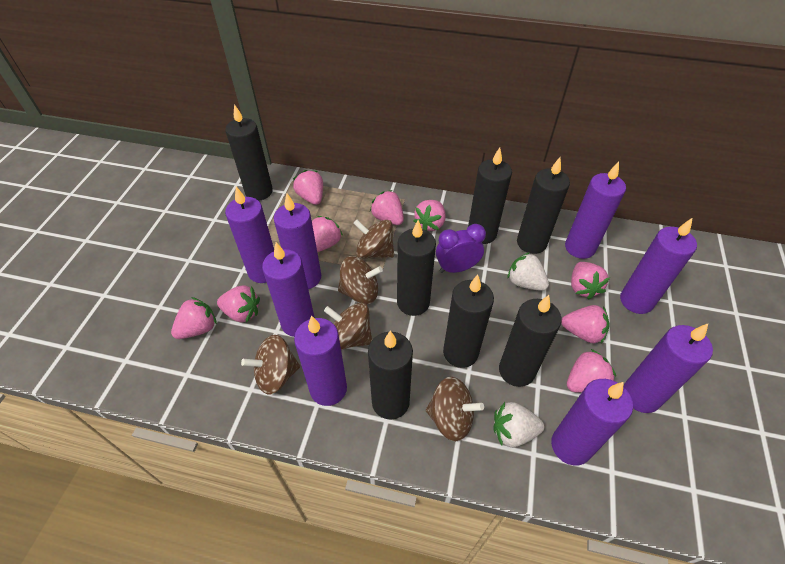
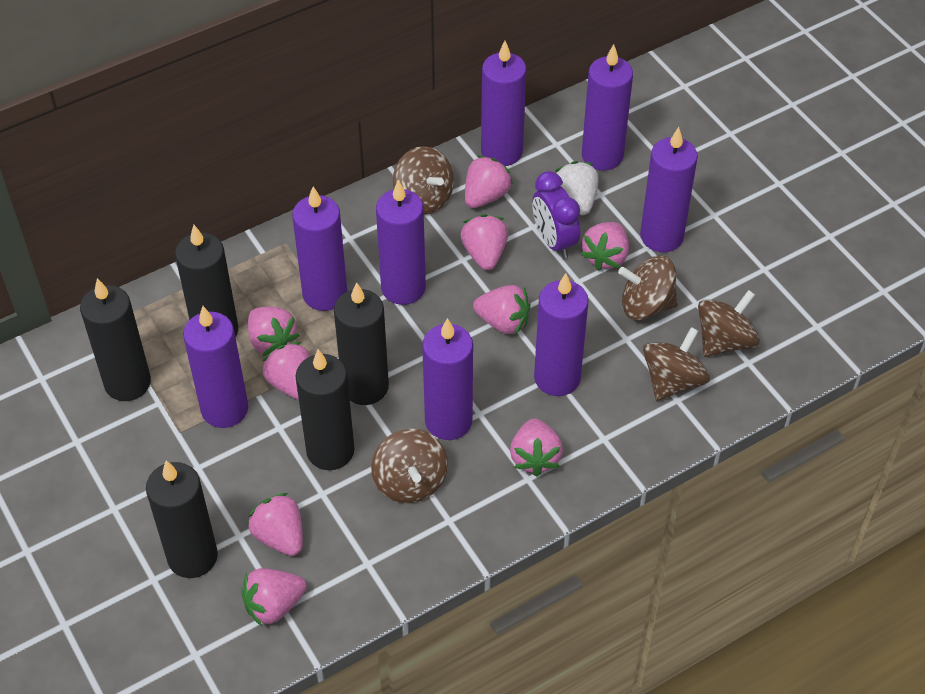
black candle: 7 -> 5
white strawberry: 2 -> 1

